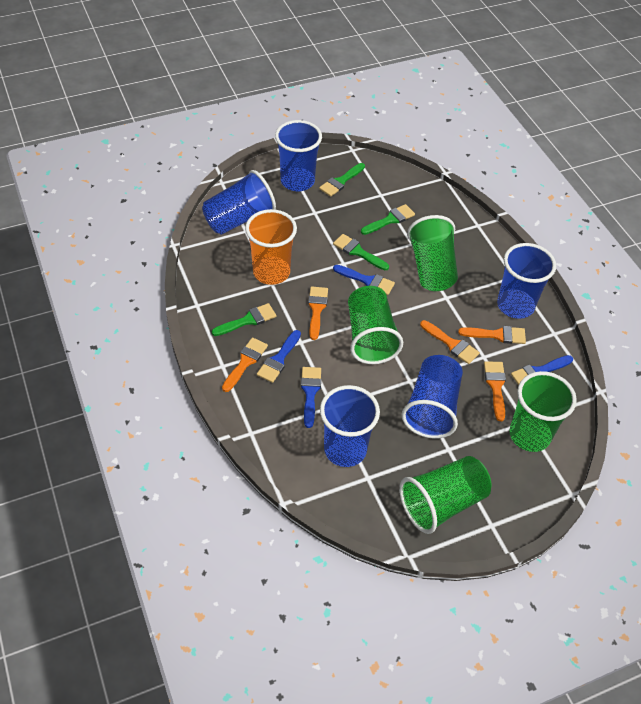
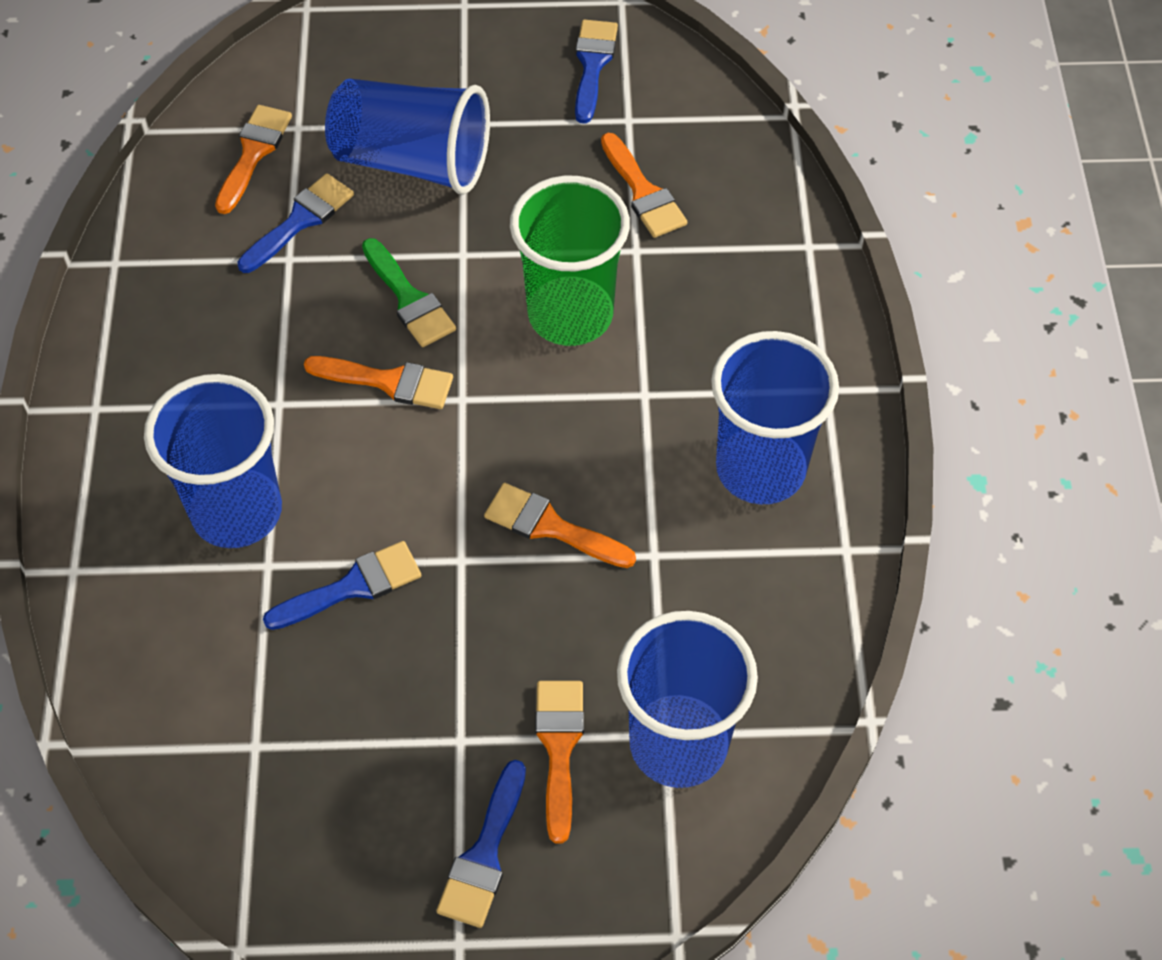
blue cup: 5 -> 4
green brush: 4 -> 1
green cup: 4 -> 1
orange cup: 1 -> 0

